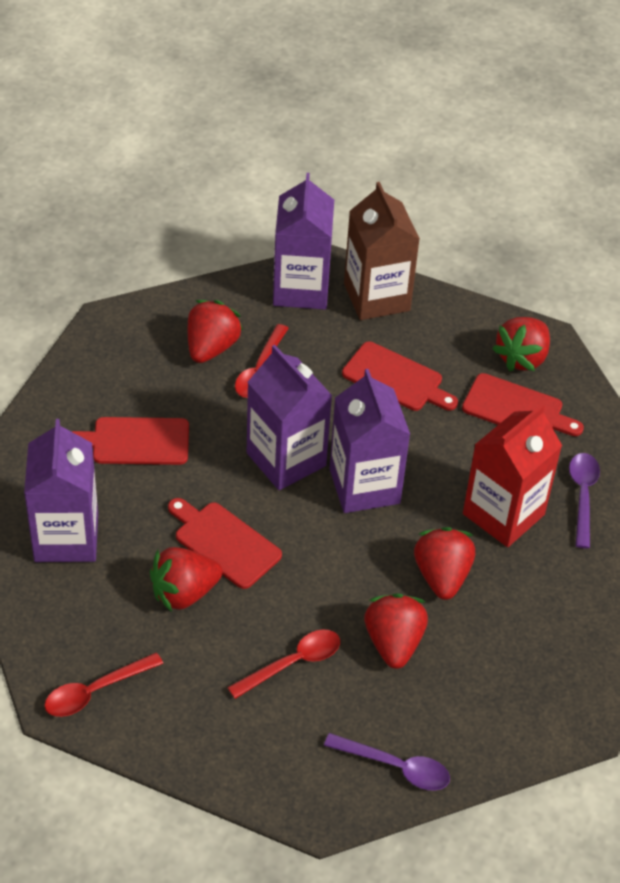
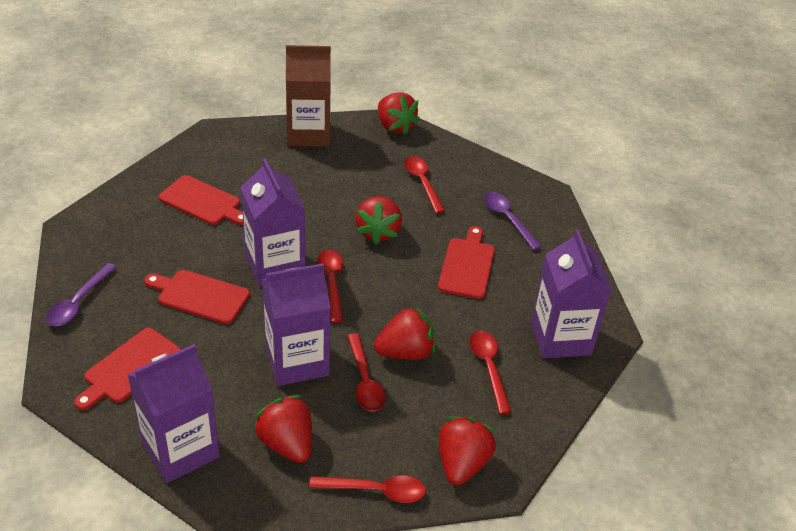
red carton: 1 -> 0
red spoon: 3 -> 5

